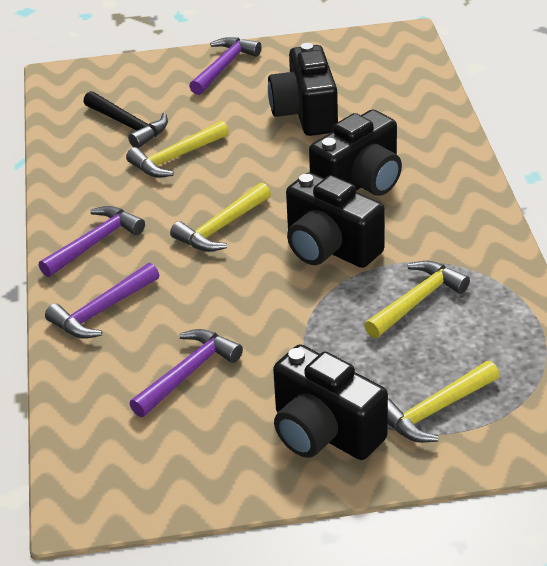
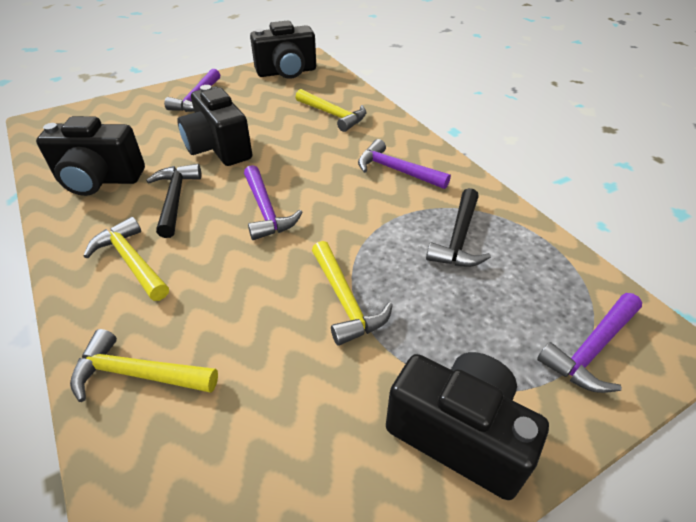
black hammer: 1 -> 2

